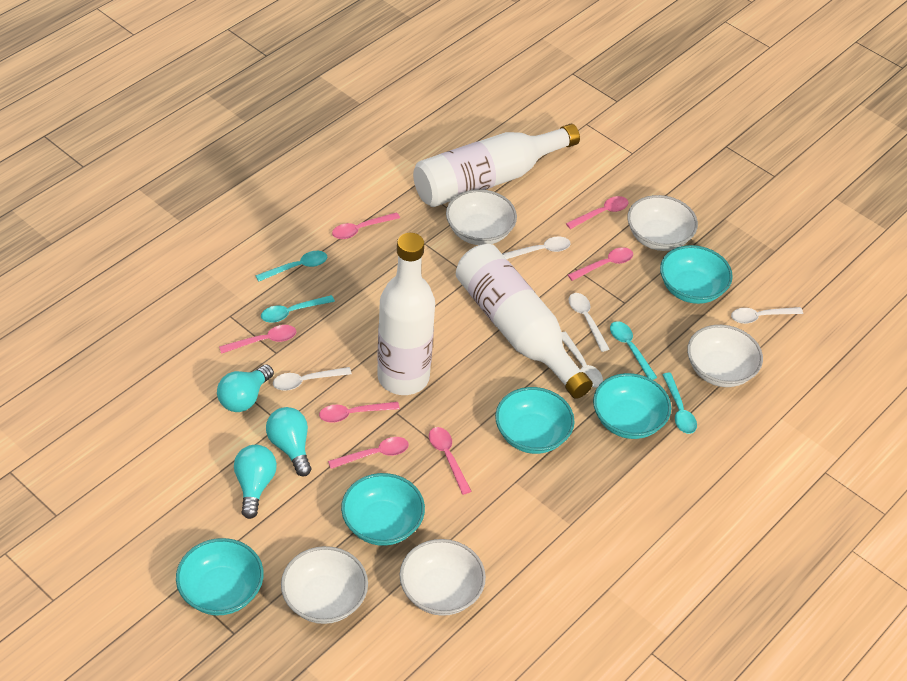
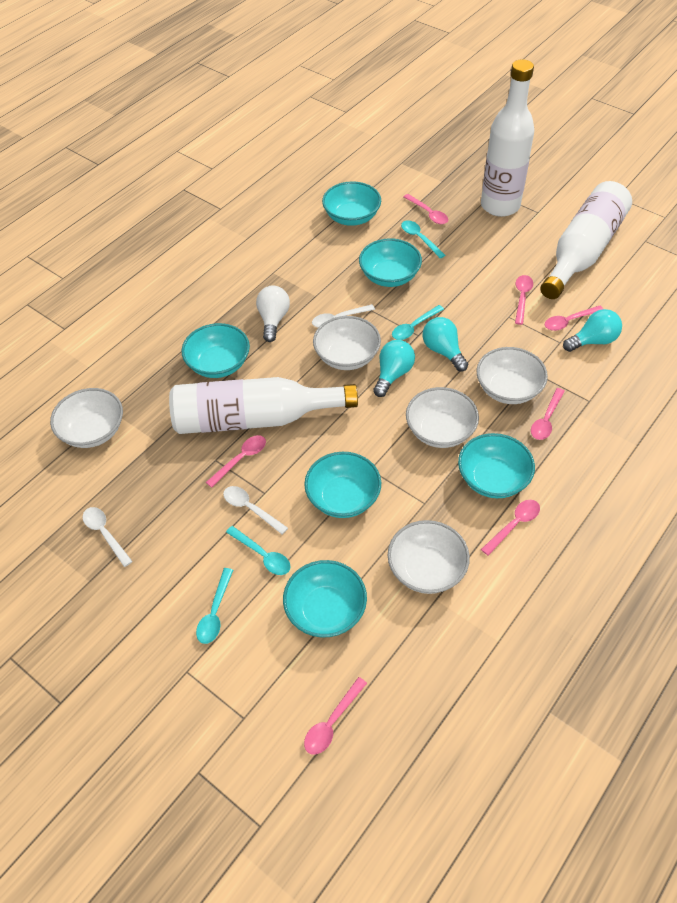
turquoise bowl: 5 -> 6
white light bulb: 0 -> 1
white spoon: 5 -> 3

